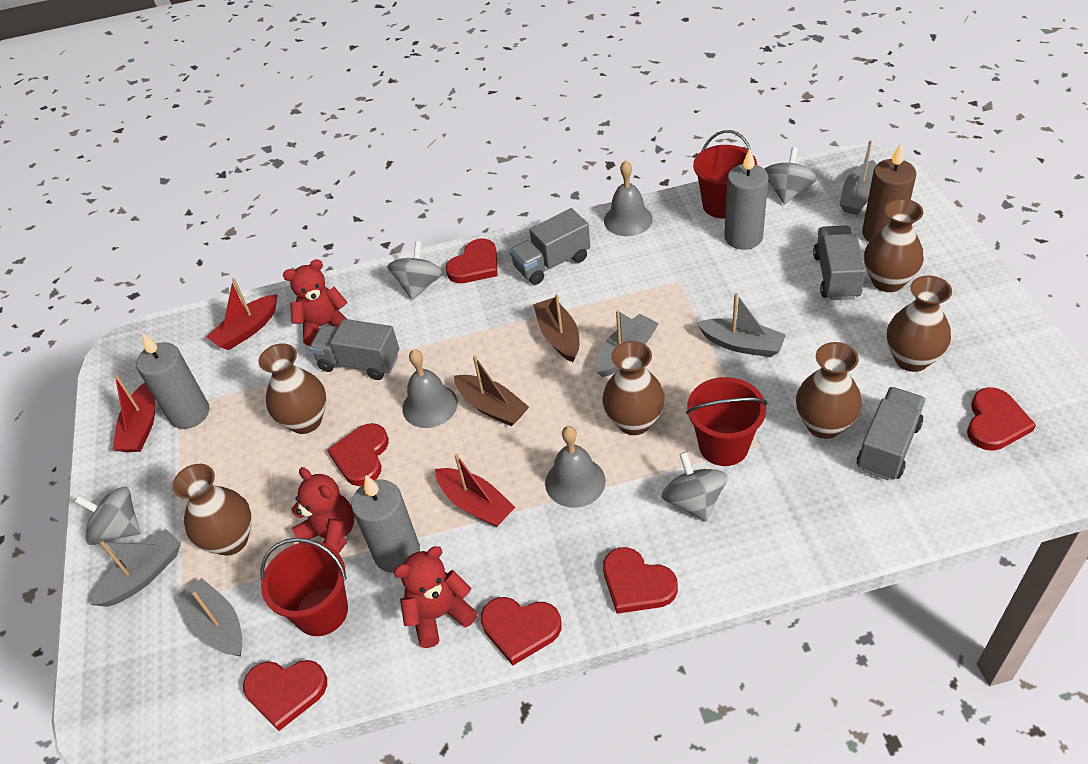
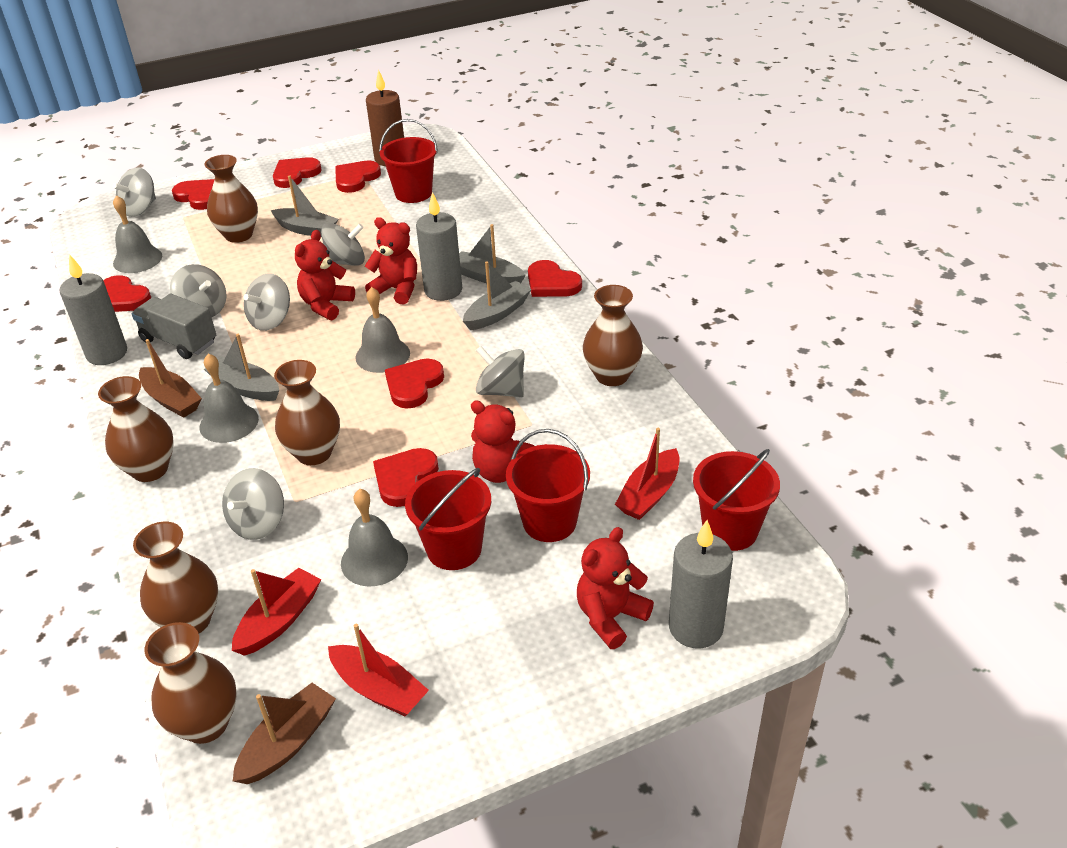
grey bell: 3 -> 4
grey boat: 5 -> 4
grey spinning top: 4 -> 6
grey truck: 4 -> 1
red bucket: 3 -> 4
red heart: 6 -> 7
red teddy bear: 3 -> 4

